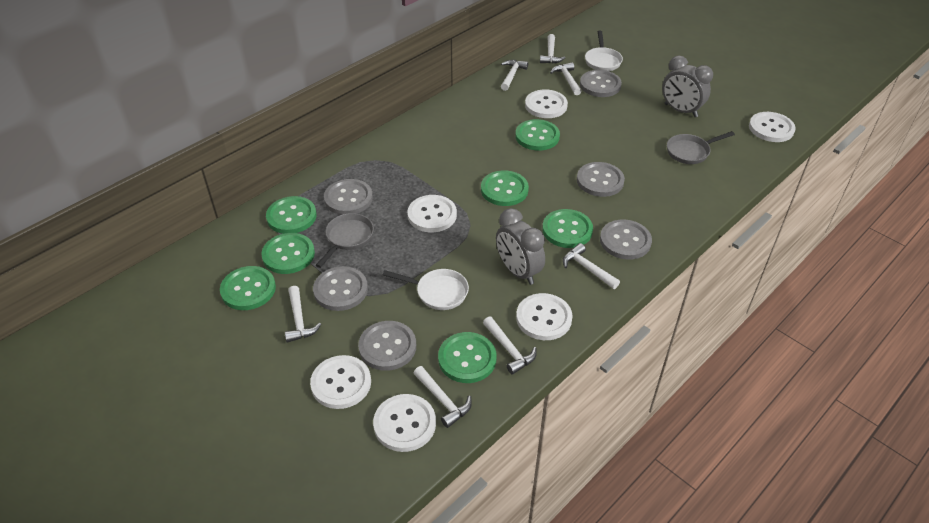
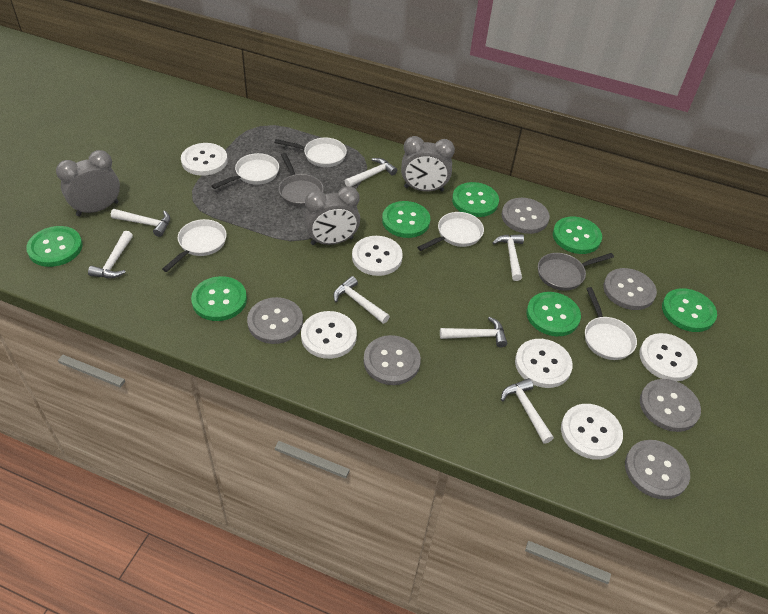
grey clock: 2 -> 3
white pan: 2 -> 5

